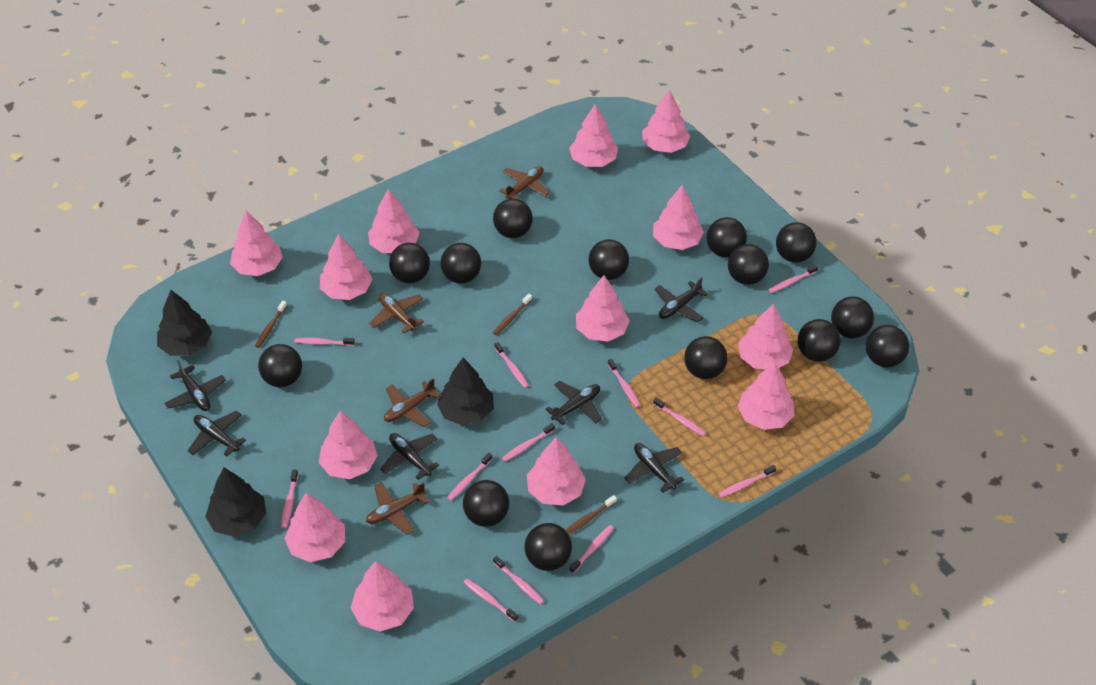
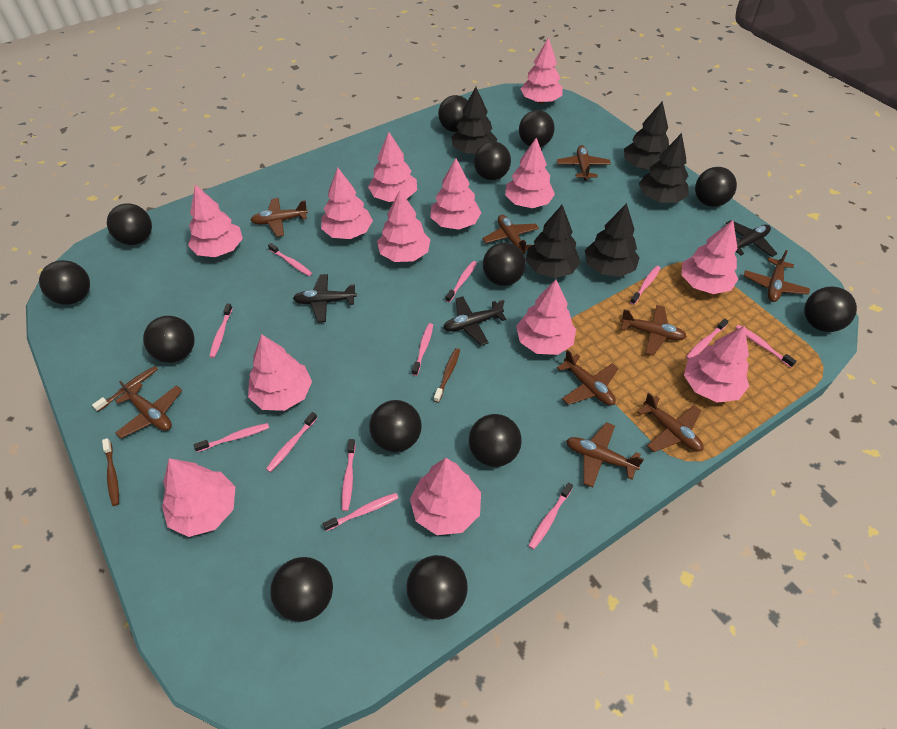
black ball: 14 -> 13
black plane: 6 -> 3
black tree: 3 -> 5
brown plane: 4 -> 9

